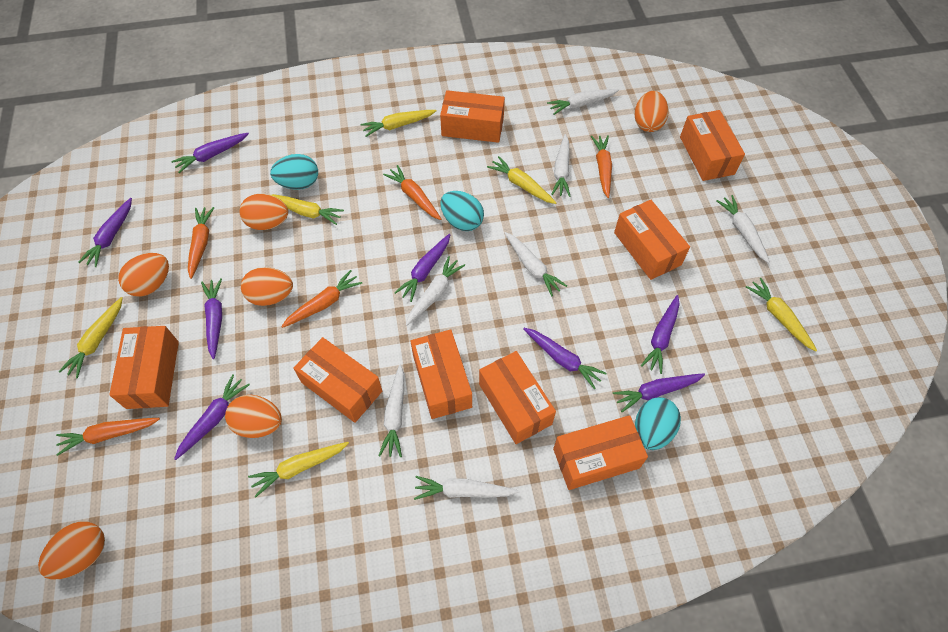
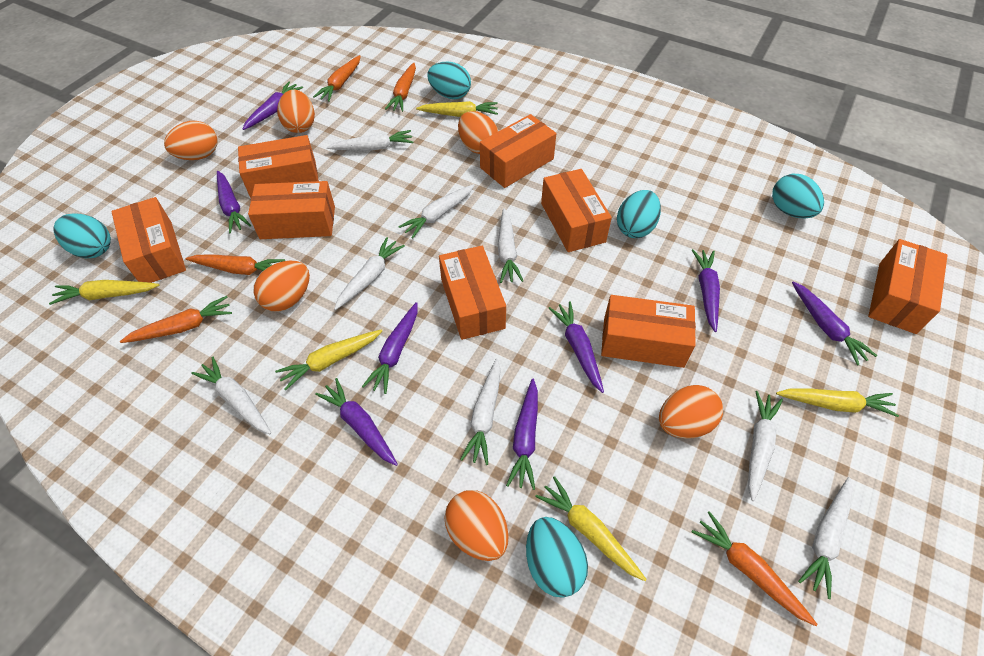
turquoise egg: 3 -> 5
white carrot: 7 -> 8
yellow carrot: 6 -> 5

